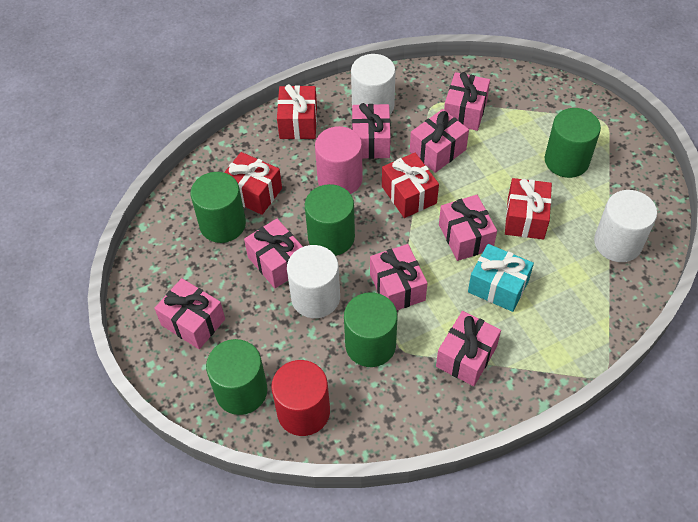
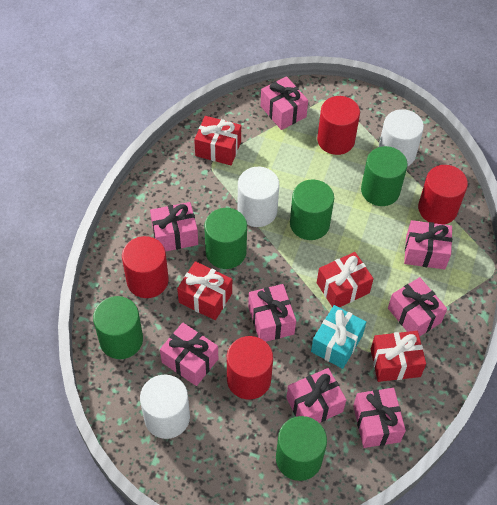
pink cylinder: 1 -> 0
red cylinder: 1 -> 4

